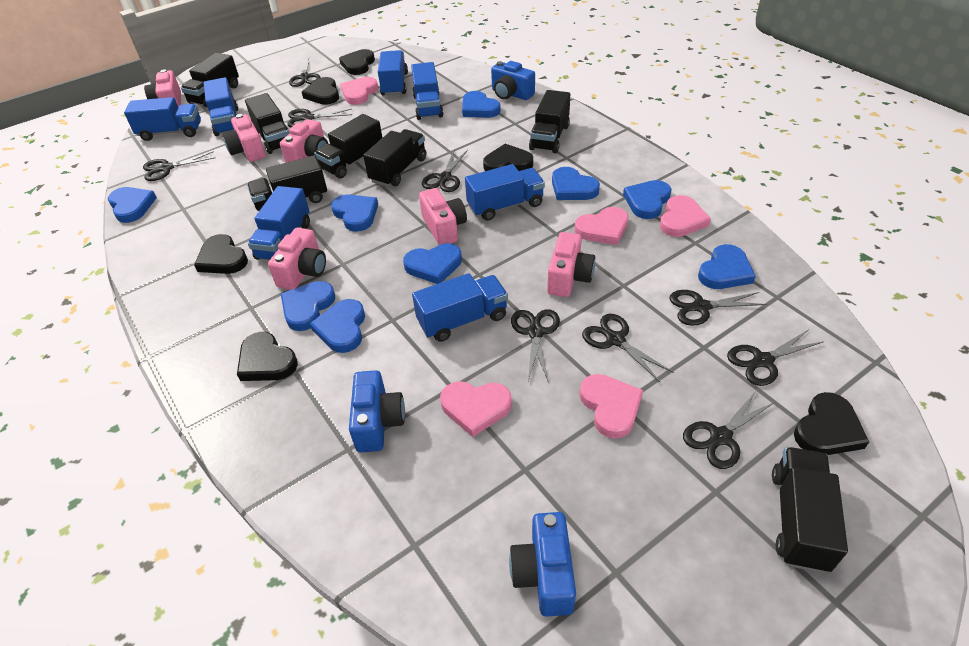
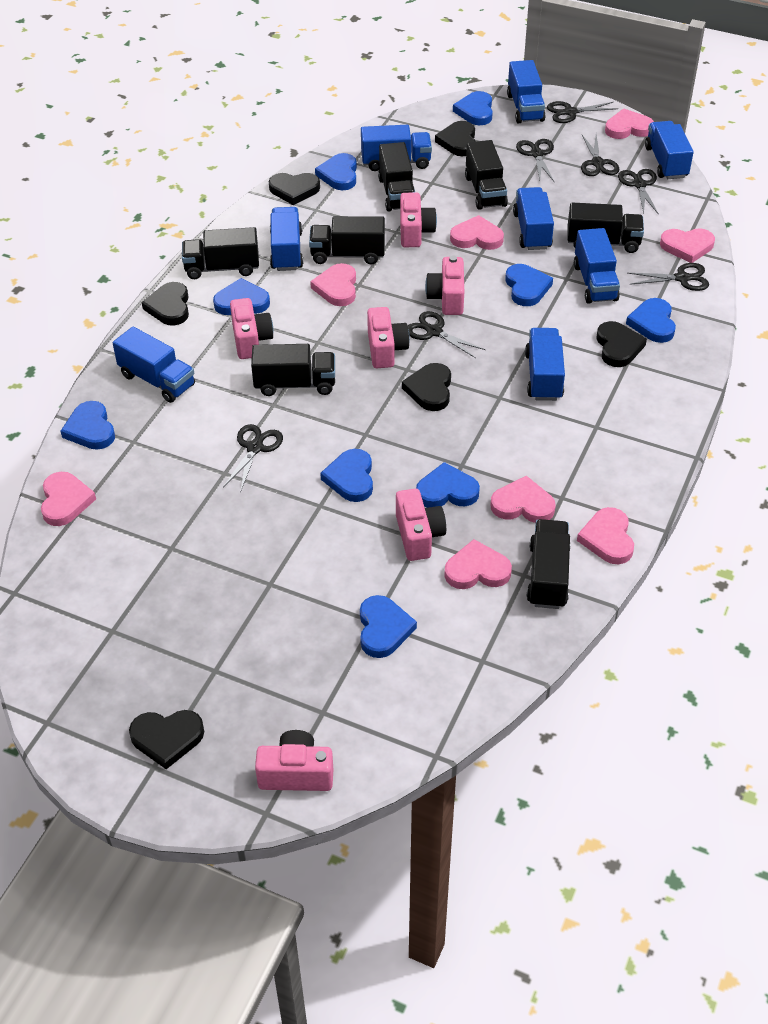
black scissors: 9 -> 7
blue camera: 3 -> 0
blue truck: 7 -> 8
pink heart: 5 -> 8

